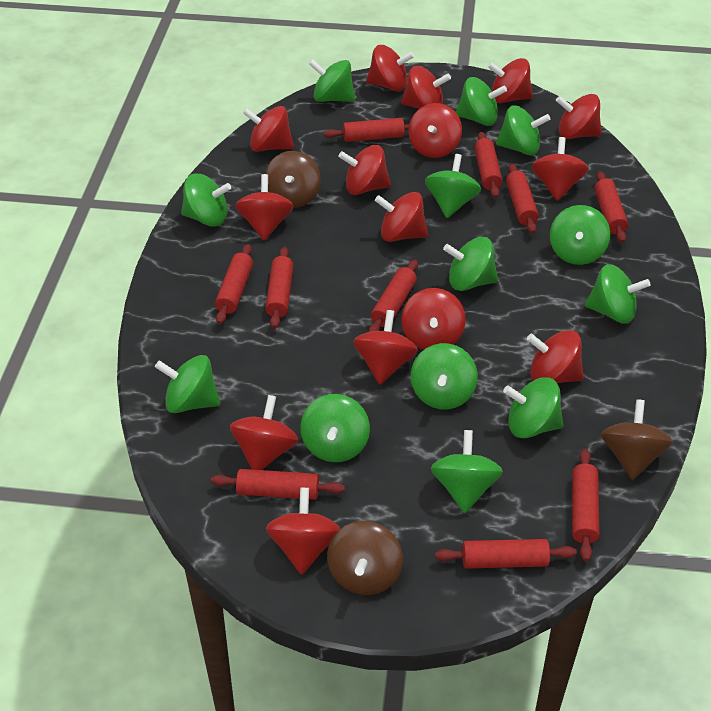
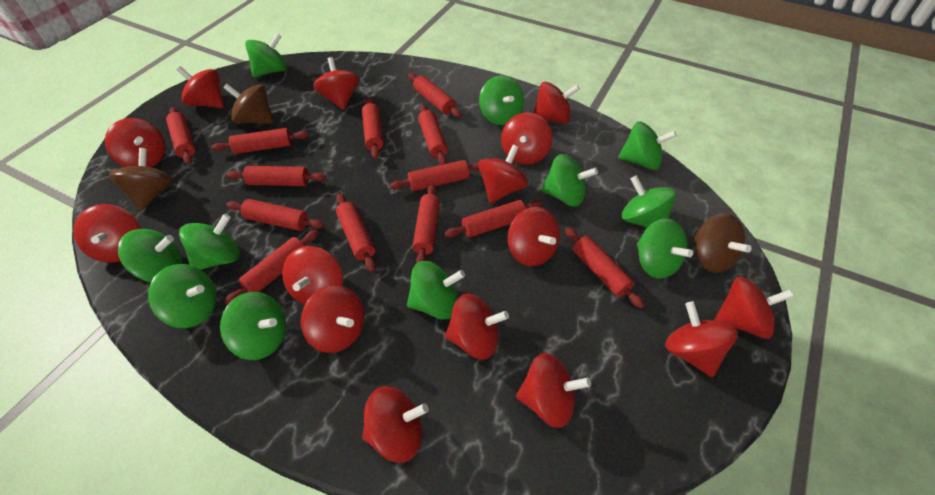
green spinning top: 13 -> 11
red rolling pin: 10 -> 13

